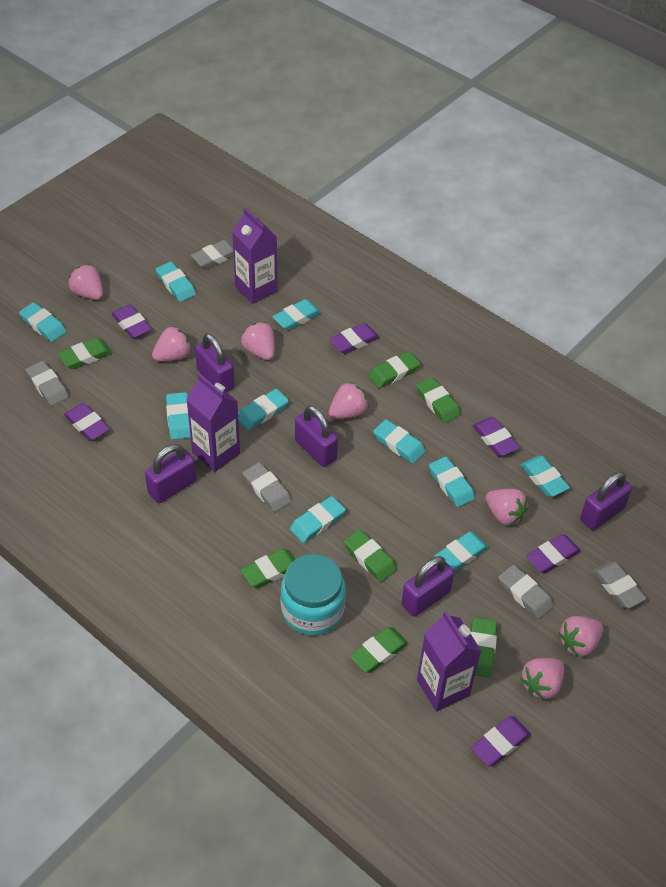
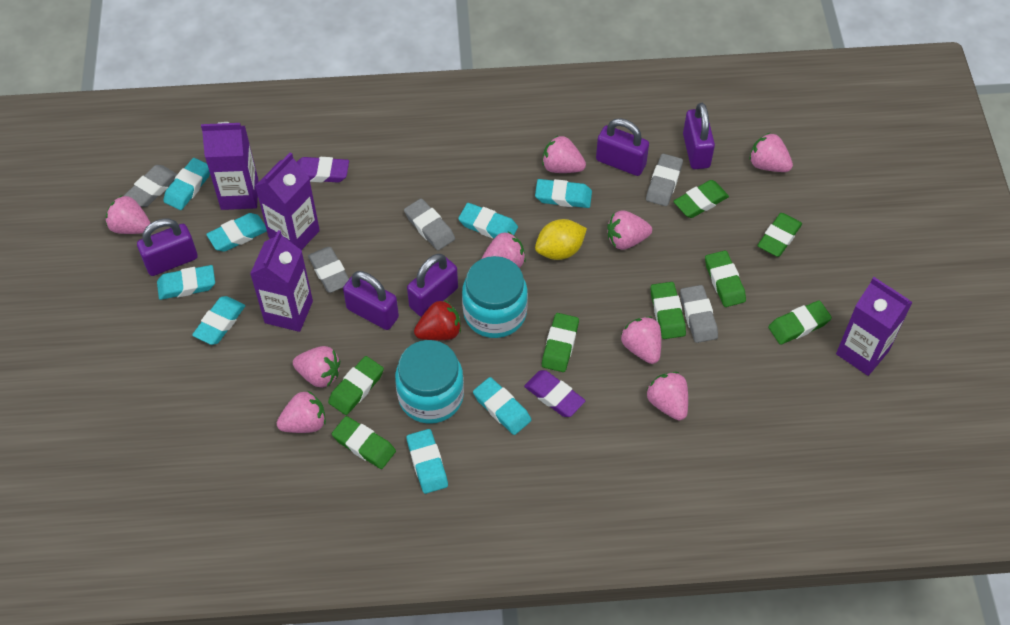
green eraser: 7 -> 8
pink strawberry: 7 -> 9
purple carton: 3 -> 4
purple eraser: 6 -> 2
red strawberry: 0 -> 1
turquoise eraser: 10 -> 8
turquoise jar: 1 -> 2
yellow lemon: 0 -> 1

